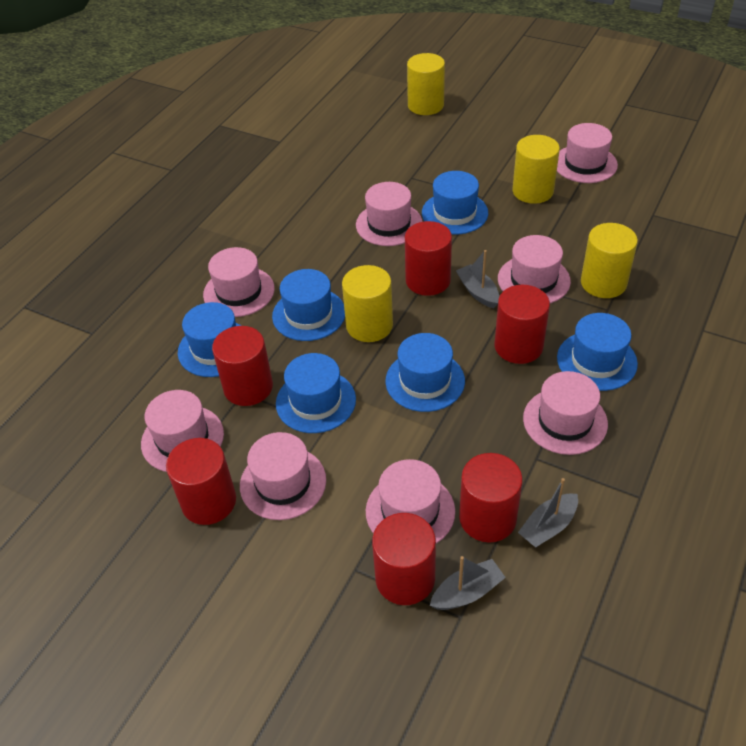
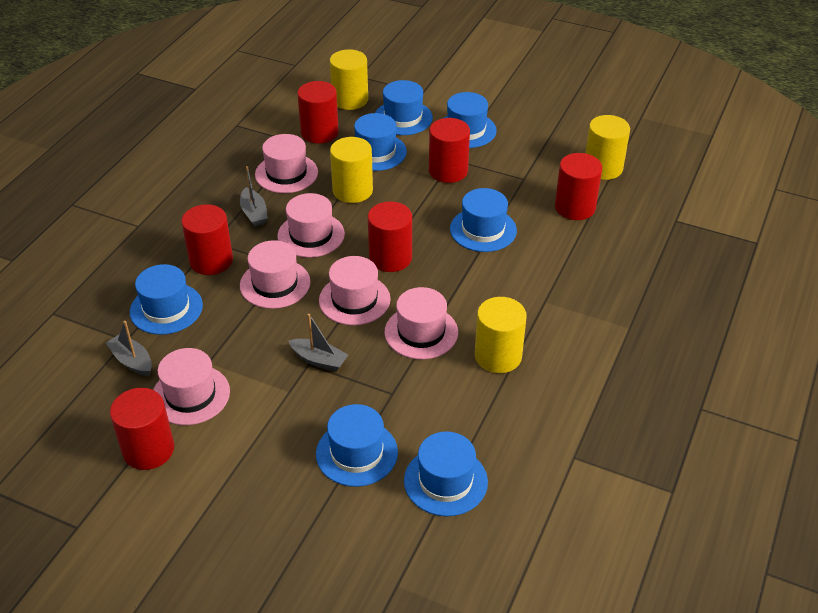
blue hat: 6 -> 7
pink hat: 8 -> 6

